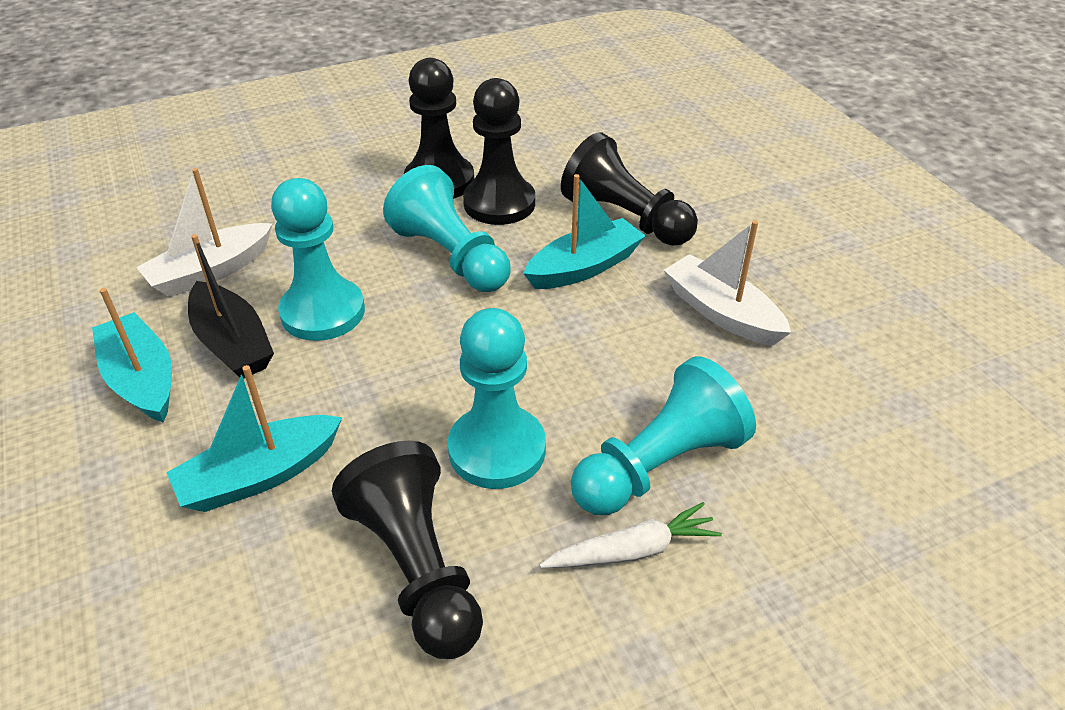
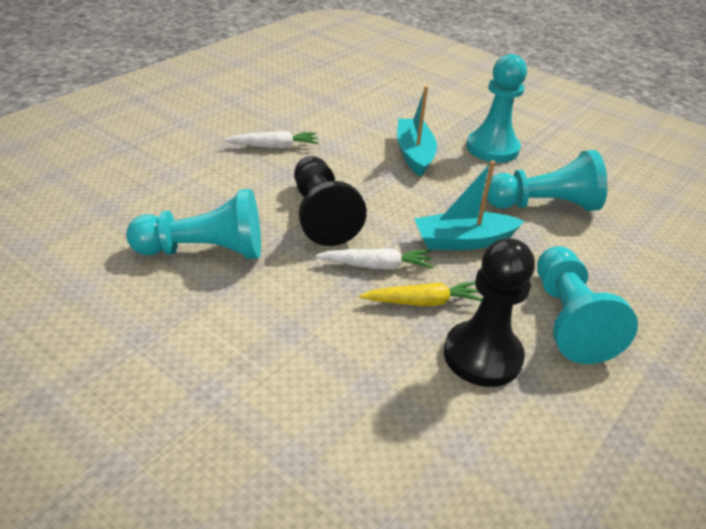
black boat: 1 -> 0
black pawn: 4 -> 2
turquoise boat: 3 -> 2
white boat: 2 -> 0
white carrot: 1 -> 2
yellow carrot: 0 -> 1

